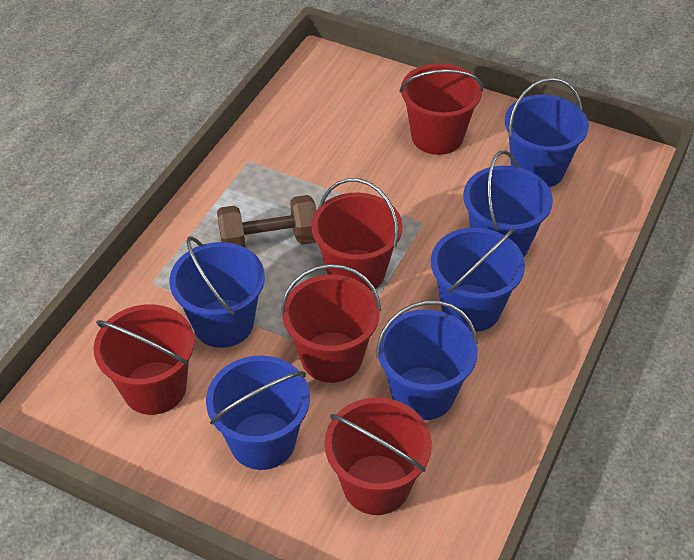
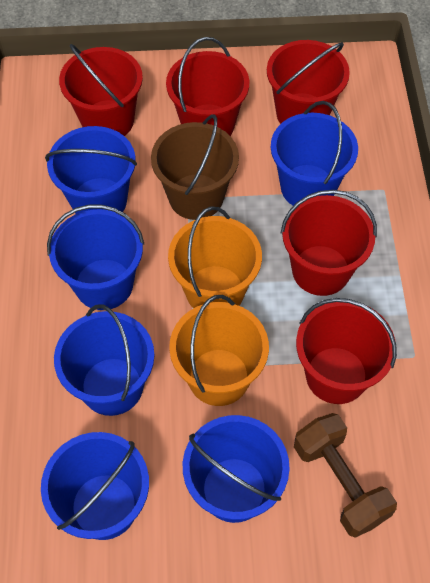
brown bucket: 0 -> 1
orange bucket: 0 -> 2

